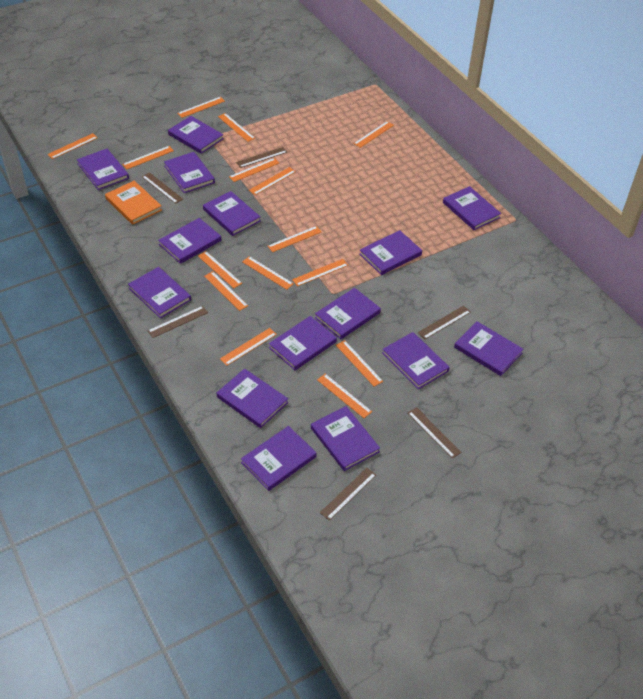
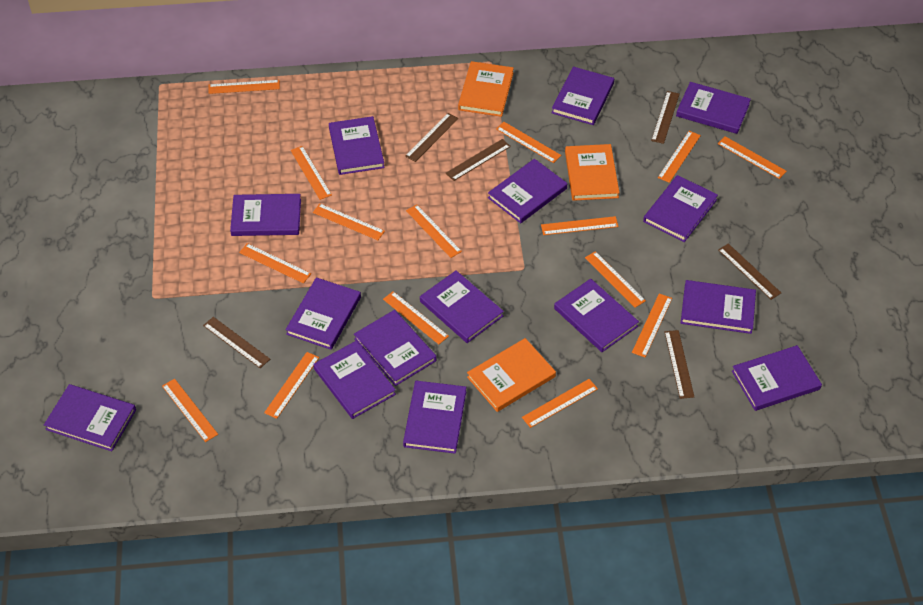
orange book: 1 -> 3

